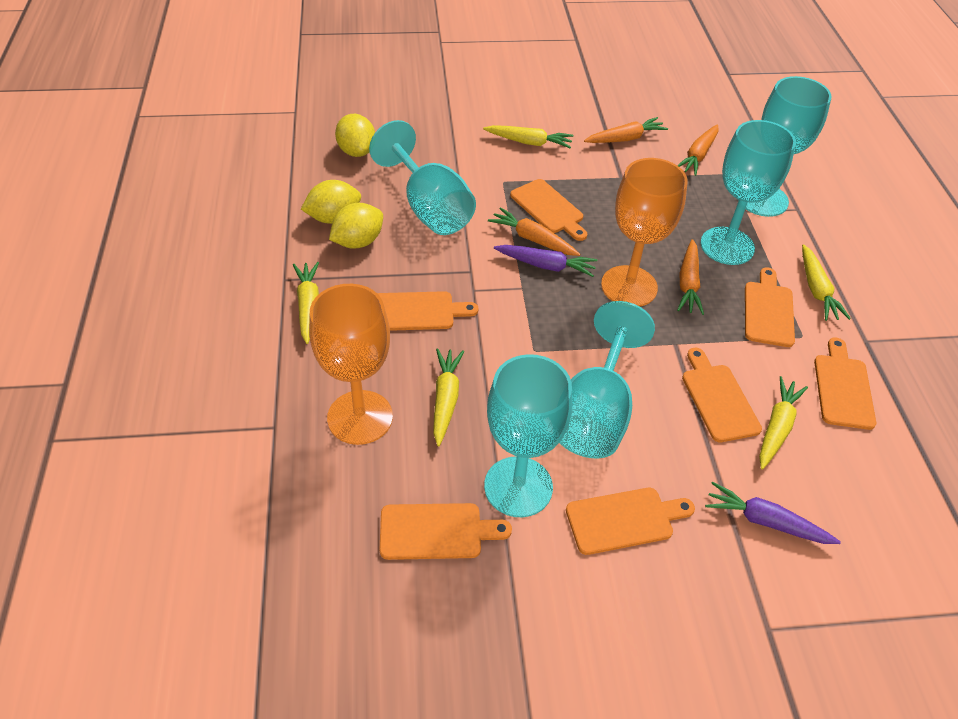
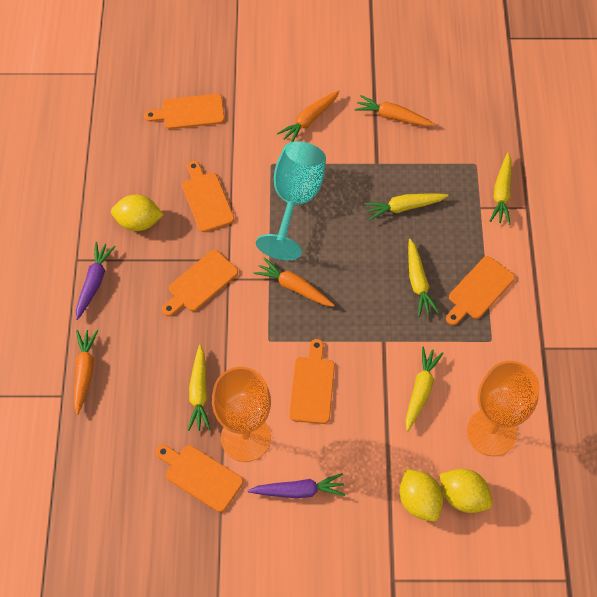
orange cutting board: 7 -> 6
turquoise goblet: 5 -> 1

